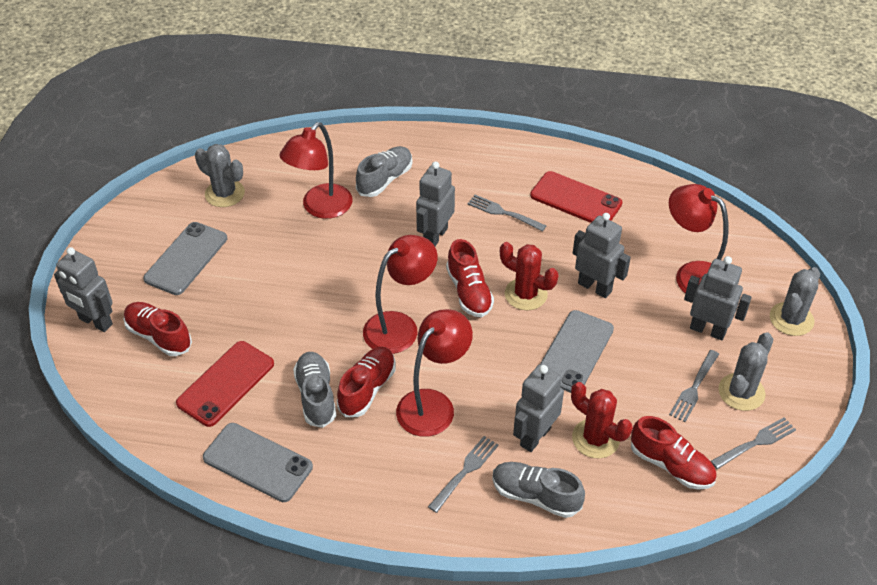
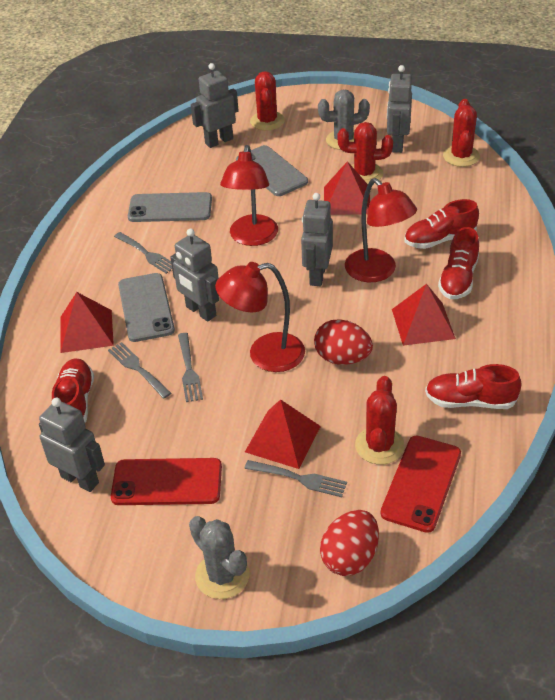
grey cactus: 3 -> 2
grey shoe: 3 -> 0
red cactus: 2 -> 4
red egg: 0 -> 2
red lamp: 4 -> 3
red pyramid: 0 -> 4

